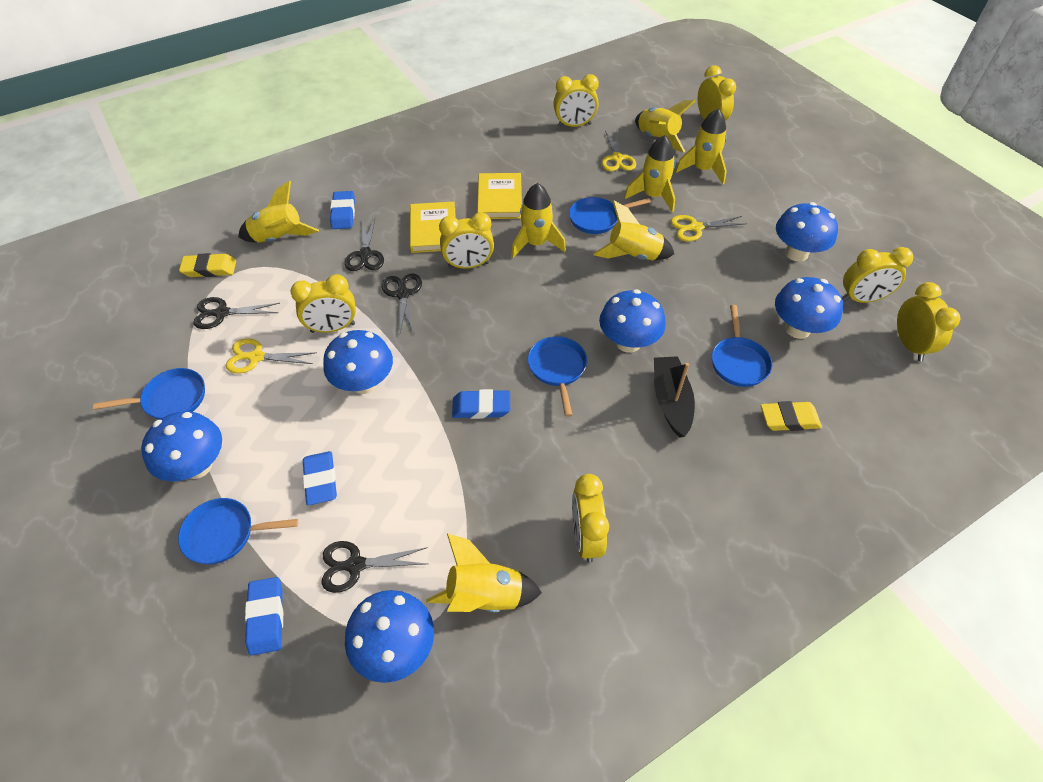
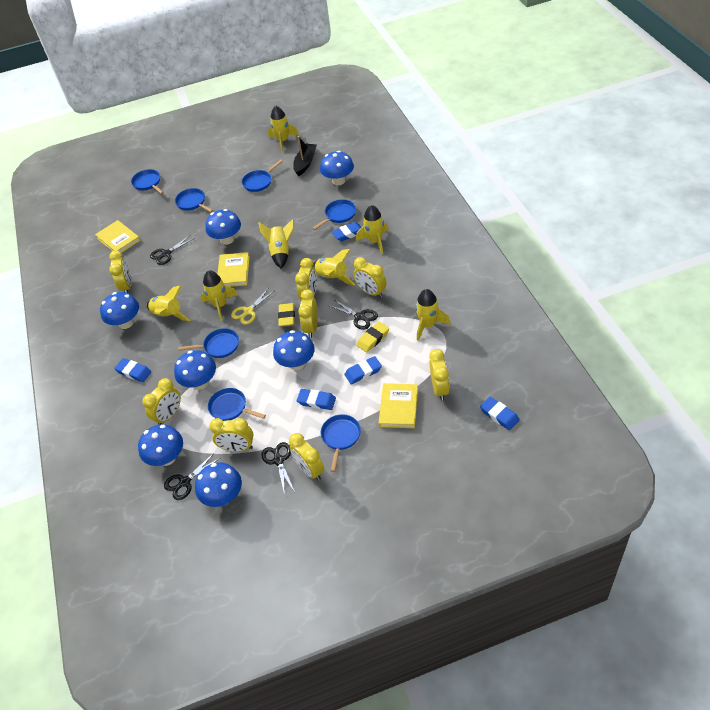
blue eraser: 4 -> 5
blue mushroom: 6 -> 7
blue pan: 5 -> 7
yellow book: 2 -> 3
yellow clock: 7 -> 8
yellow scissors: 3 -> 1

